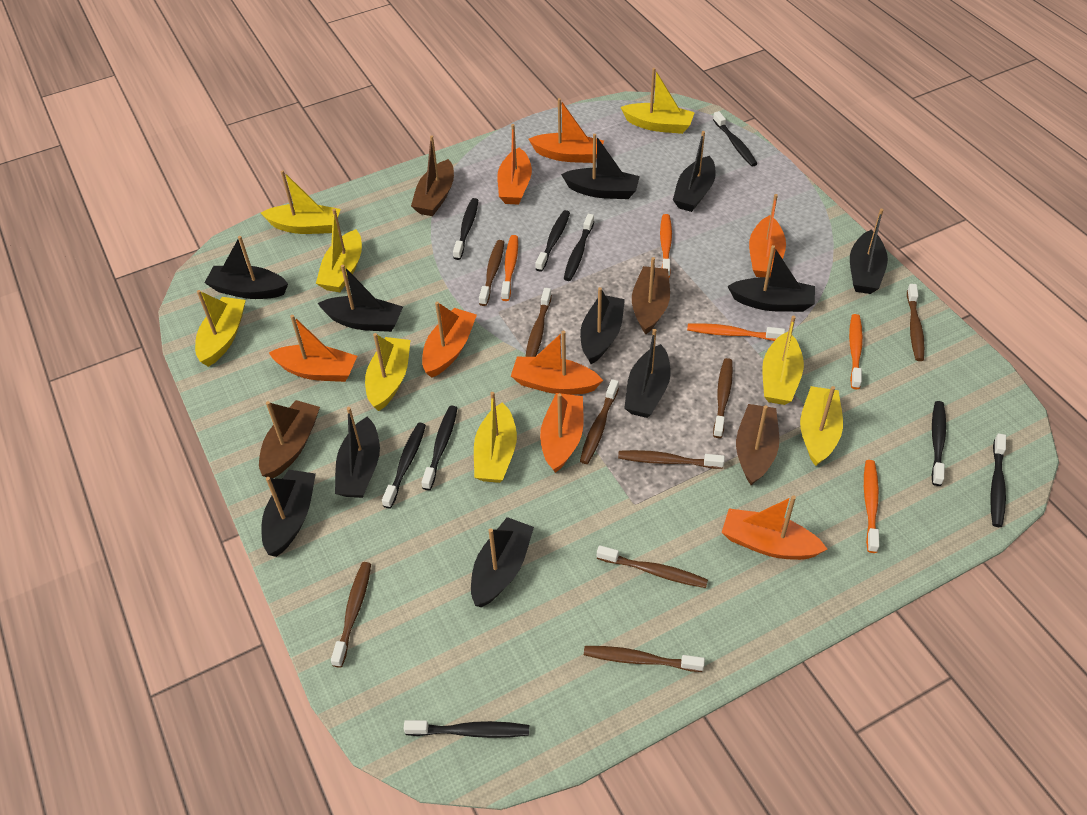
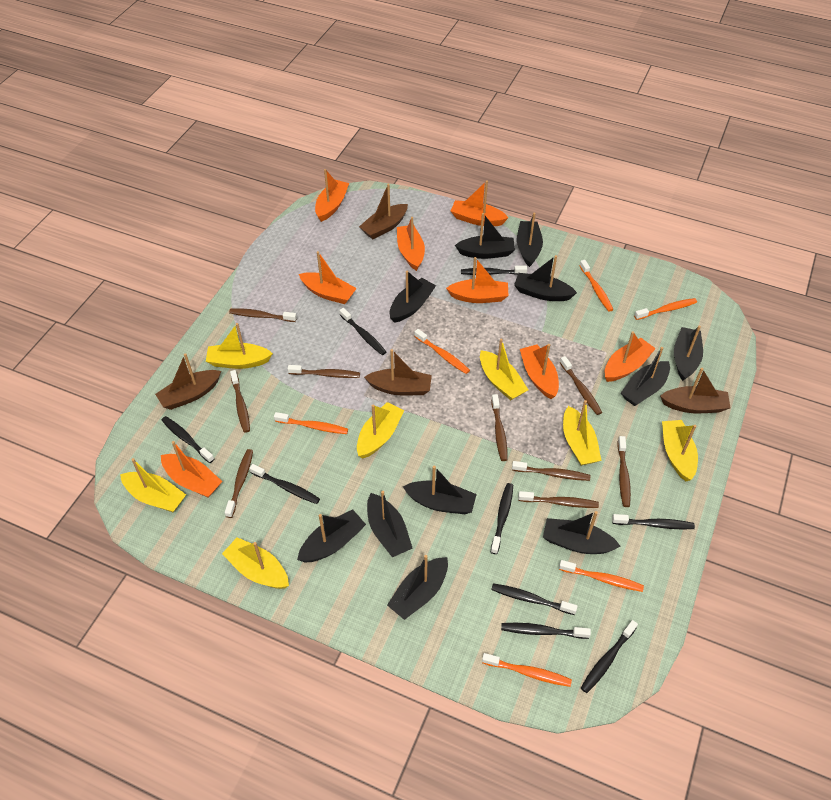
orange toothbrush: 5 -> 6
yellow boat: 8 -> 7

